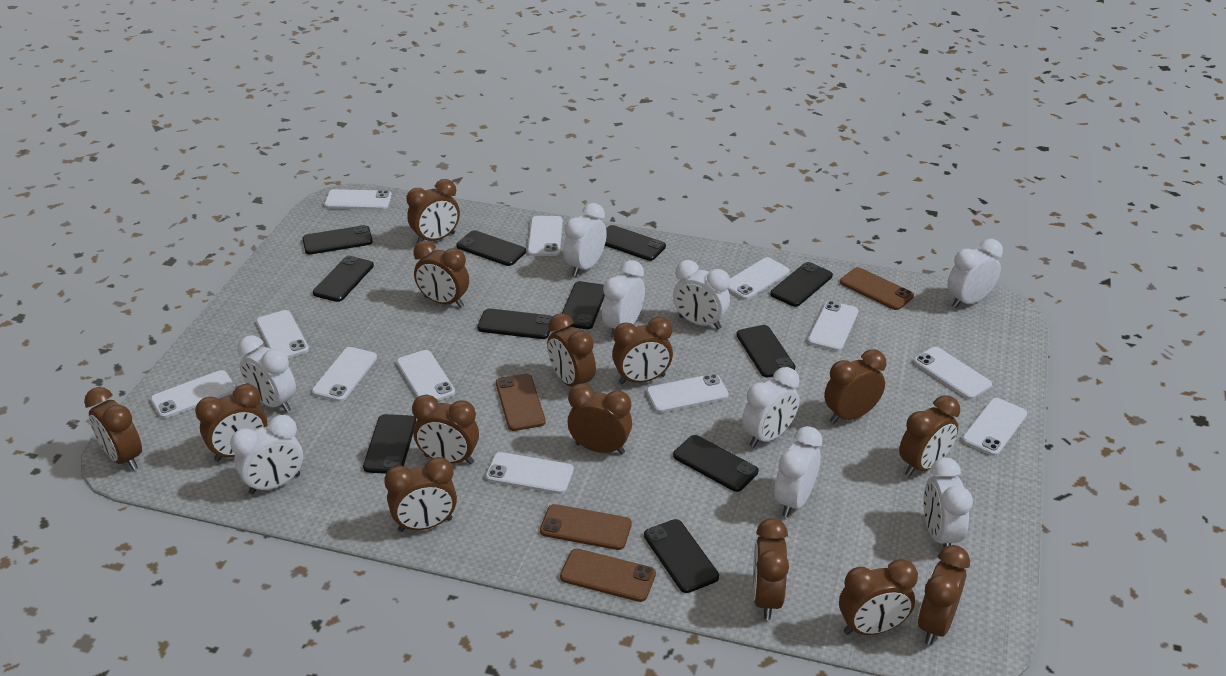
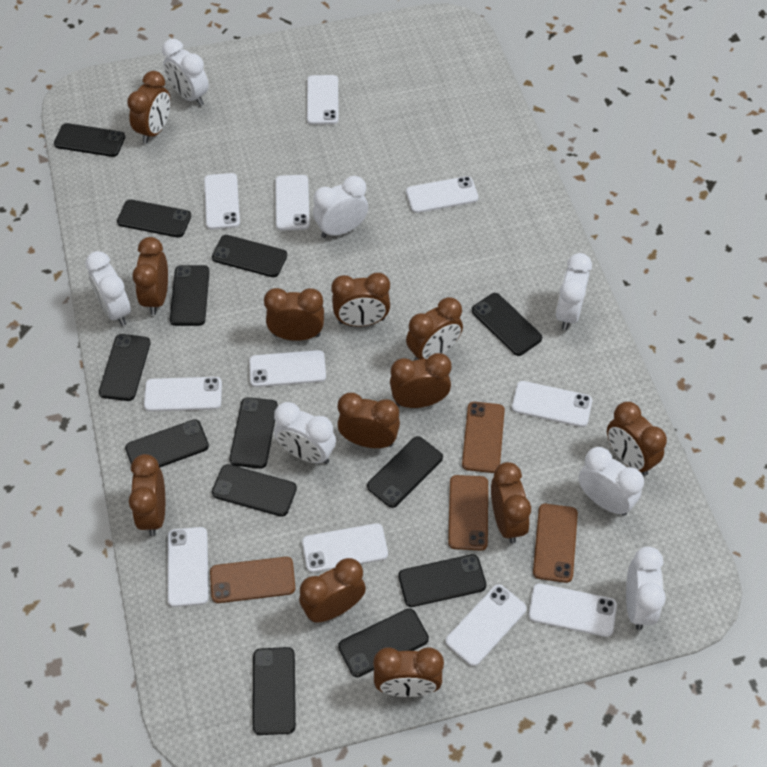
black phone: 11 -> 13
brown clock: 14 -> 12
white clock: 9 -> 7
white phone: 12 -> 11

